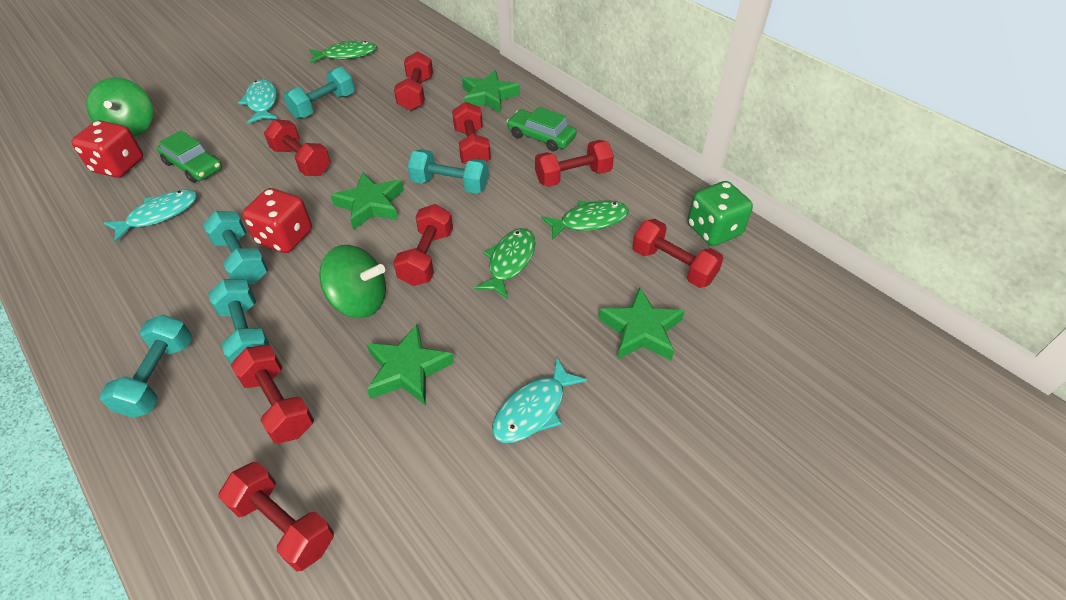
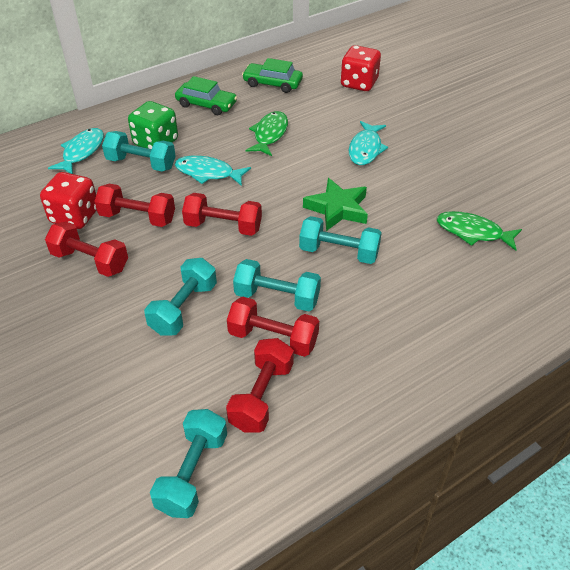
green fish: 3 -> 2
green spinning top: 2 -> 0
green star: 4 -> 1
red dumbbell: 8 -> 5

